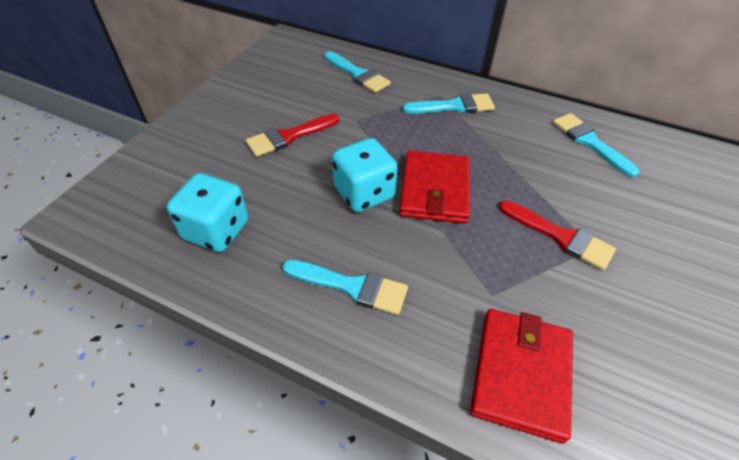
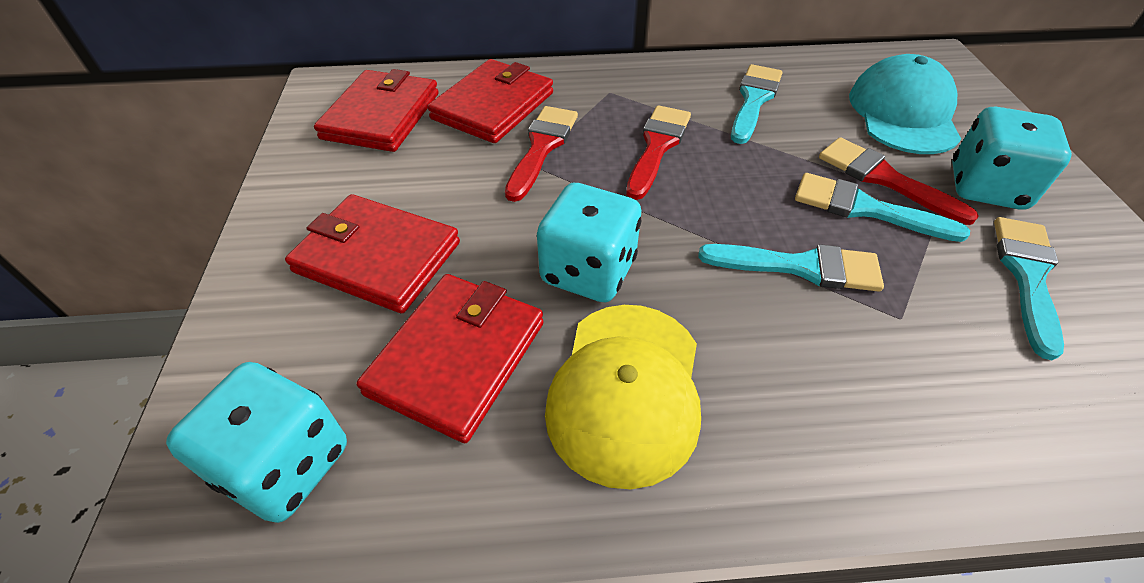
red brush: 2 -> 3
red wallet: 2 -> 4
turquoise cap: 0 -> 1
turquoise dice: 2 -> 3
yellow cap: 0 -> 1

